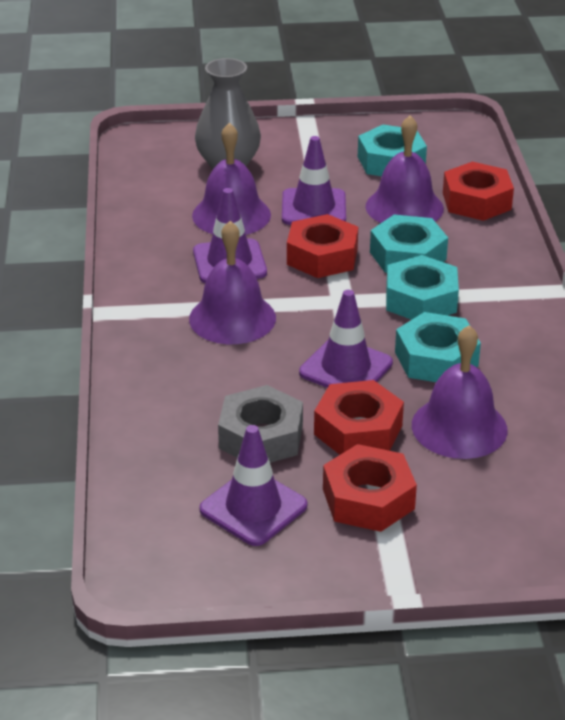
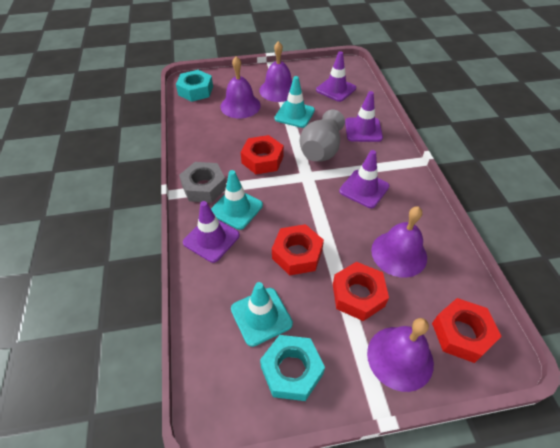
turquoise nut: 4 -> 2
turquoise traffic cone: 0 -> 3

